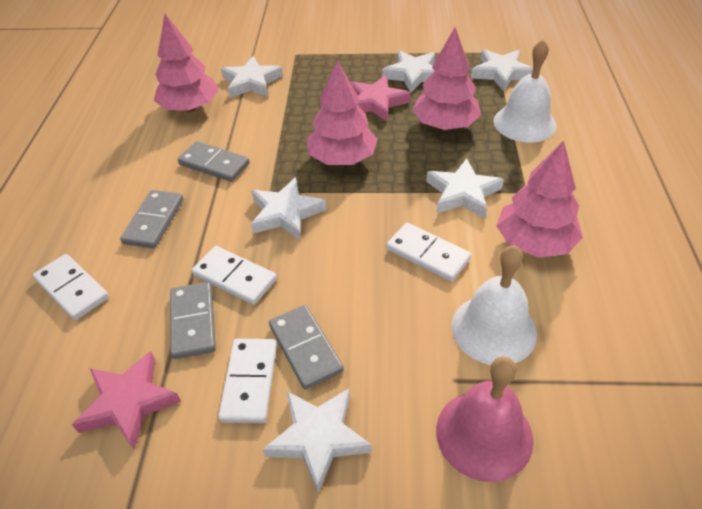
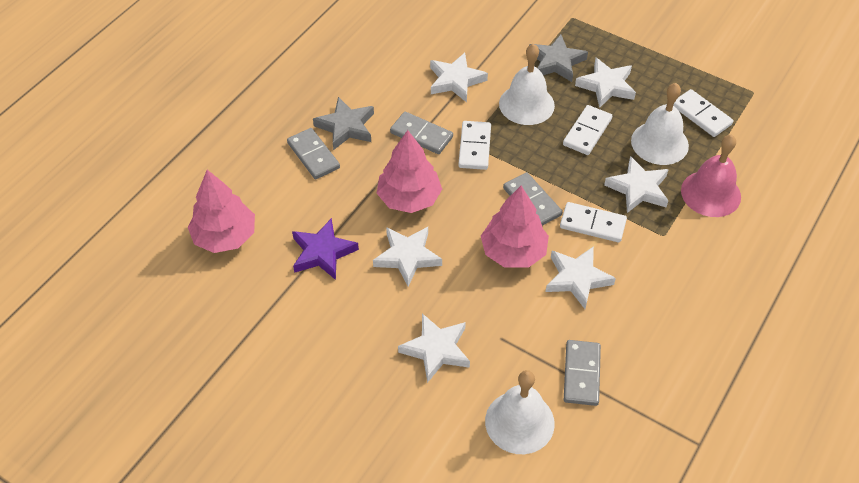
grey star: 0 -> 2
pink star: 2 -> 0
pink tree: 4 -> 3
purple star: 0 -> 1
white bell: 2 -> 3

